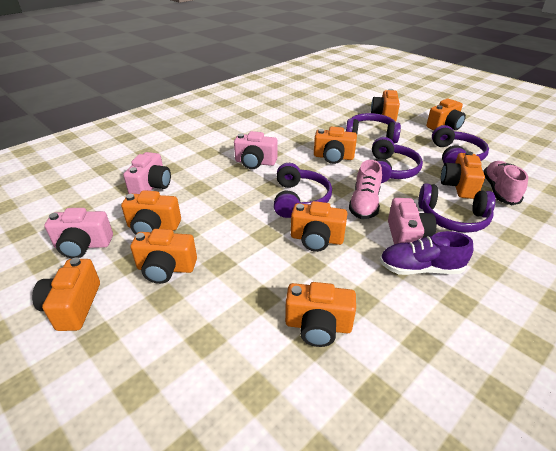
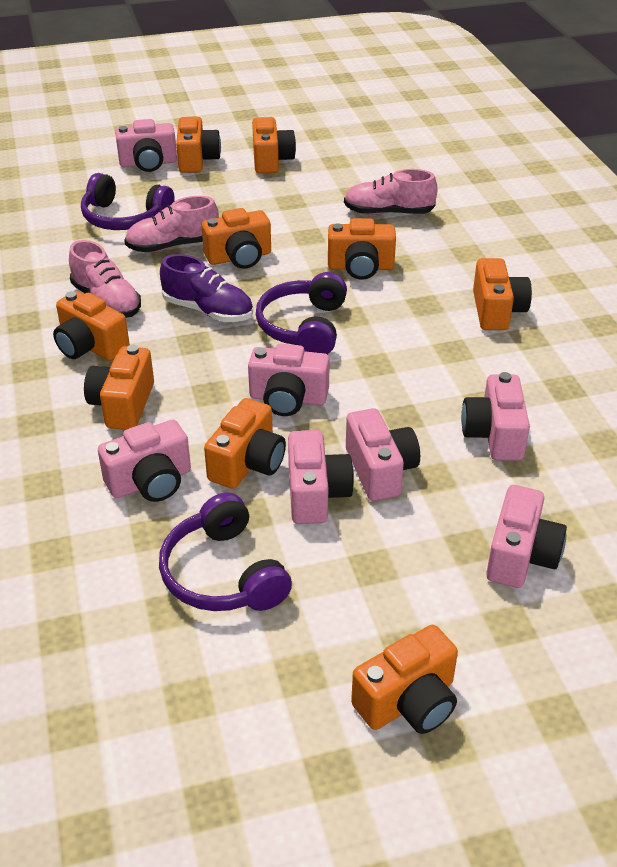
pink camera: 4 -> 7
pink shoe: 2 -> 3
purple headphones: 5 -> 3

